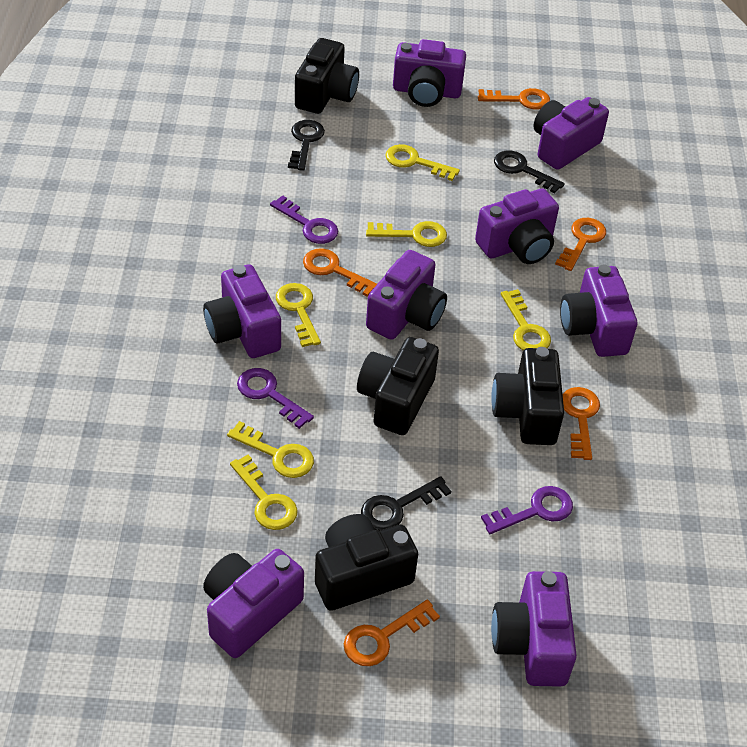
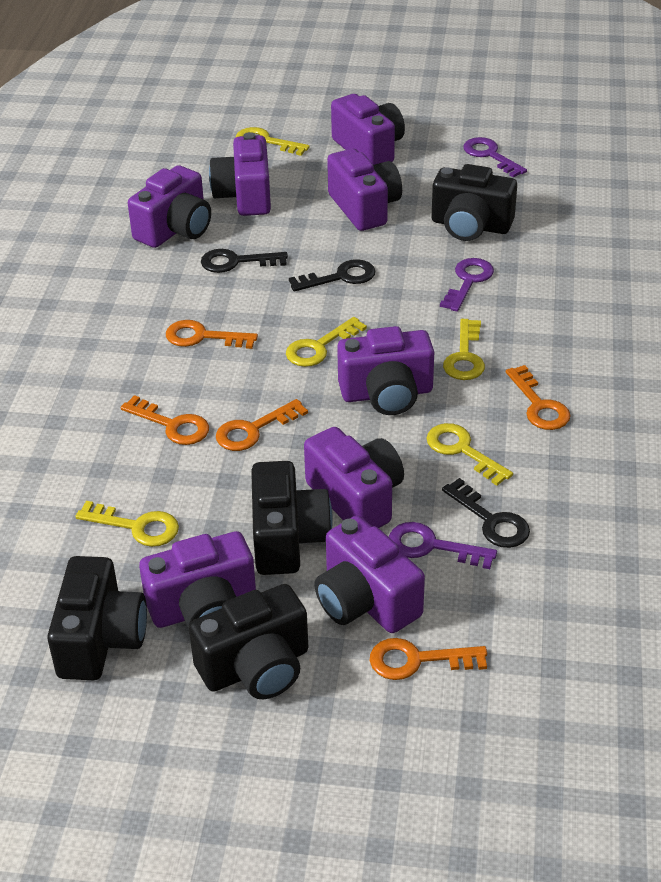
yellow key: 6 -> 5

